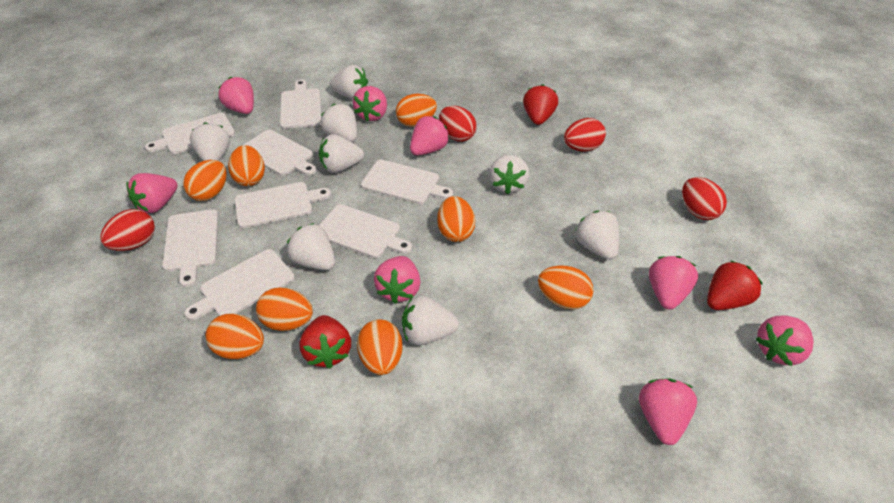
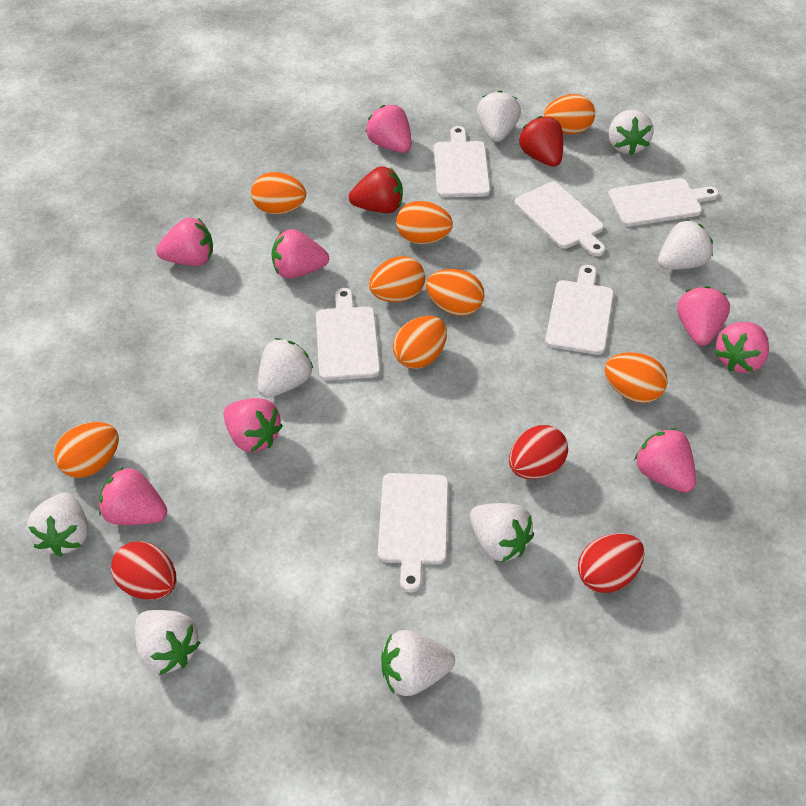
red egg: 4 -> 3
red strawberry: 3 -> 2
white cutting board: 8 -> 6

